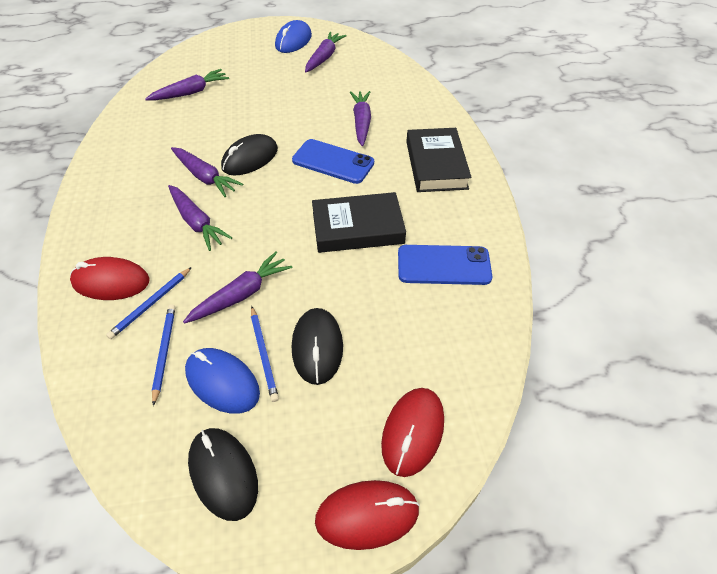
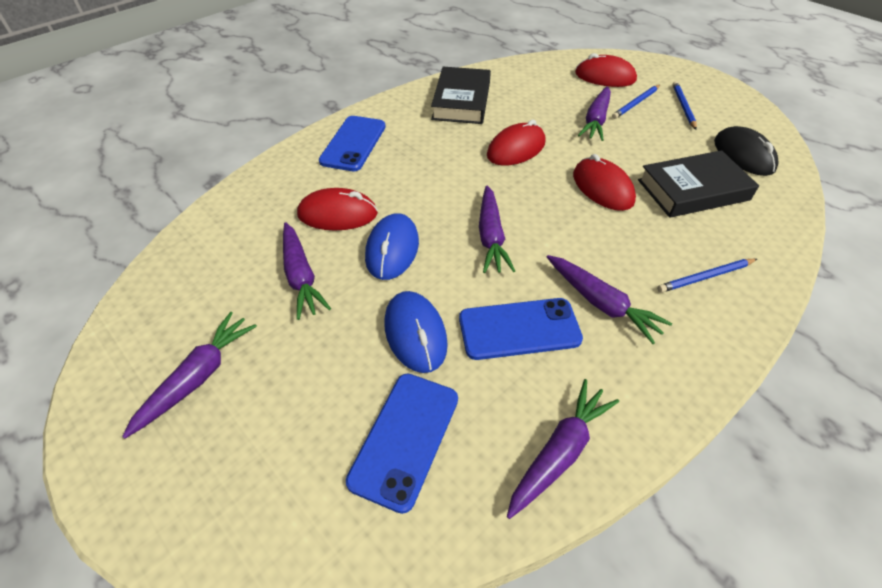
black mouse: 3 -> 1
blue phone: 2 -> 3
red mouse: 3 -> 4

